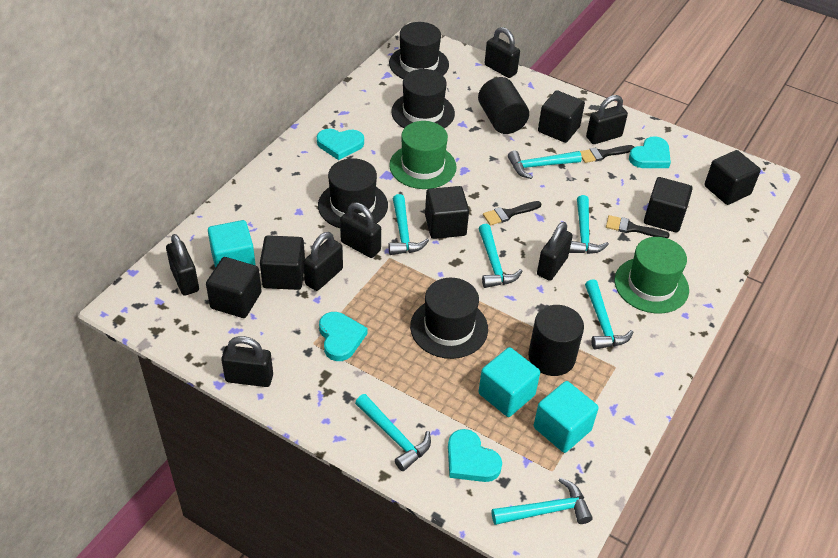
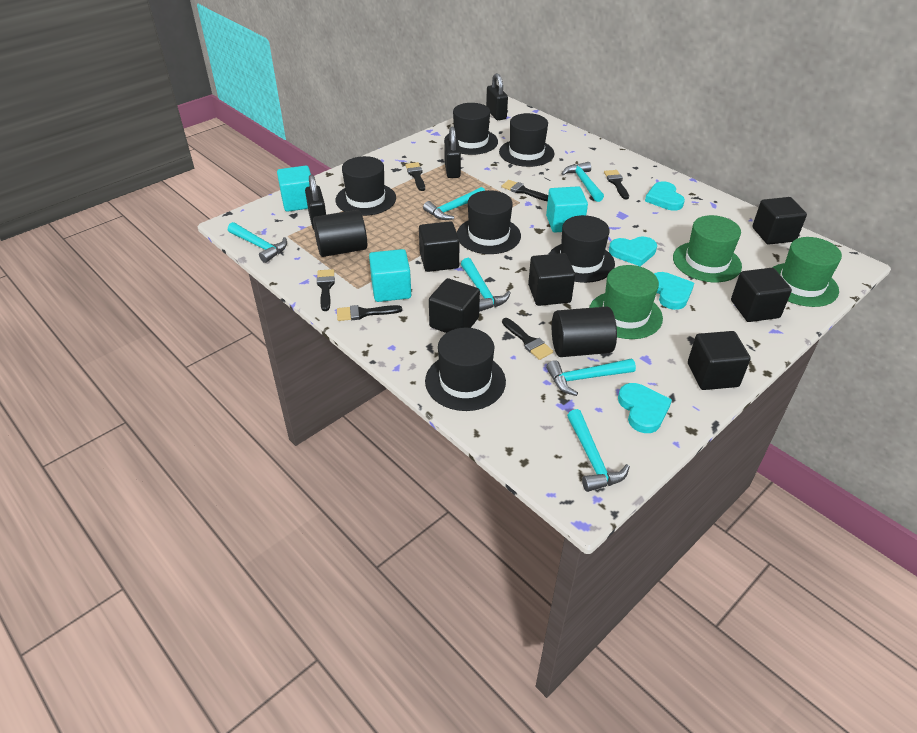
black brush: 3 -> 6
black hat: 4 -> 6
black padlock: 7 -> 3
green hat: 2 -> 3
turquoise hammer: 7 -> 6

